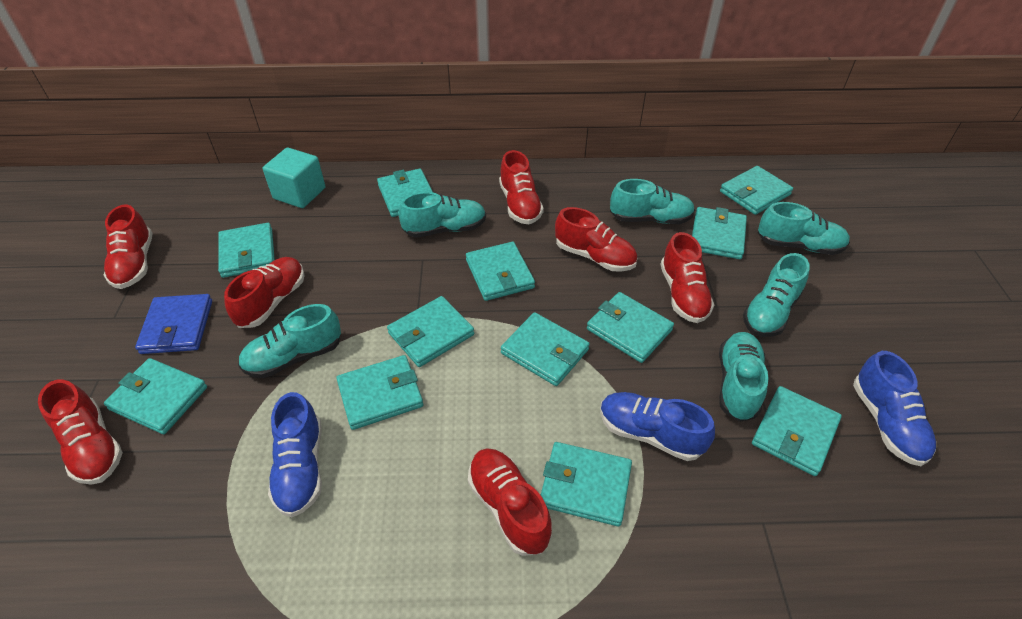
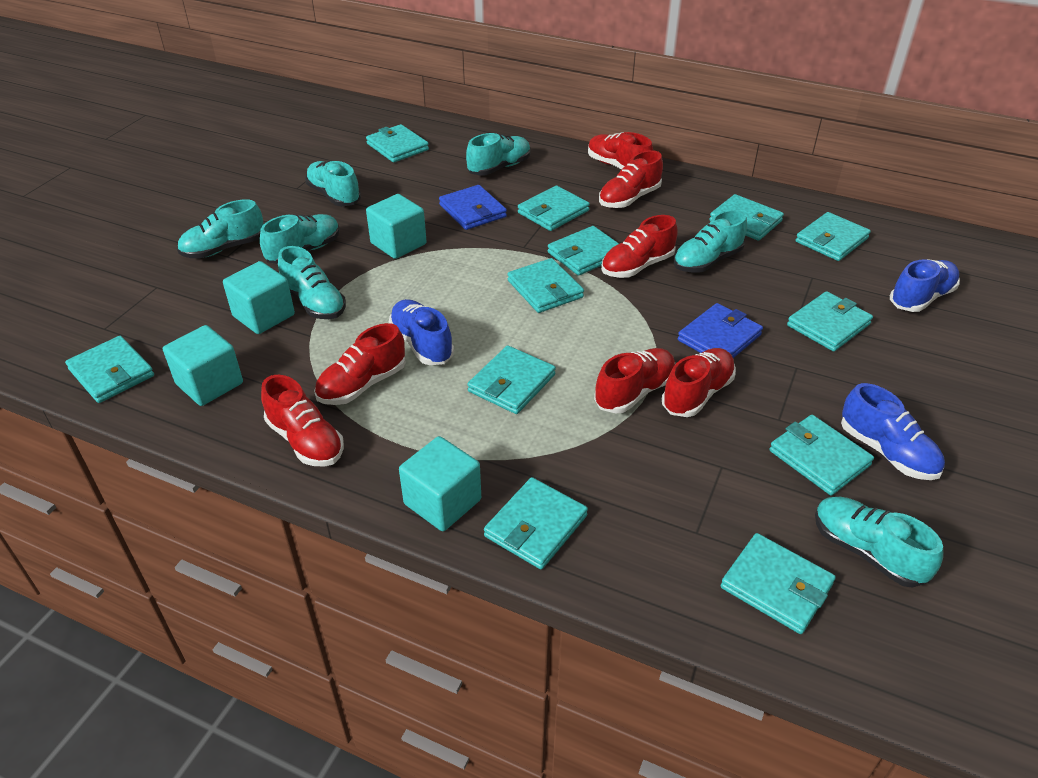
blue wallet: 1 -> 2
turquoise cube: 1 -> 4
turquoise shoe: 6 -> 7

